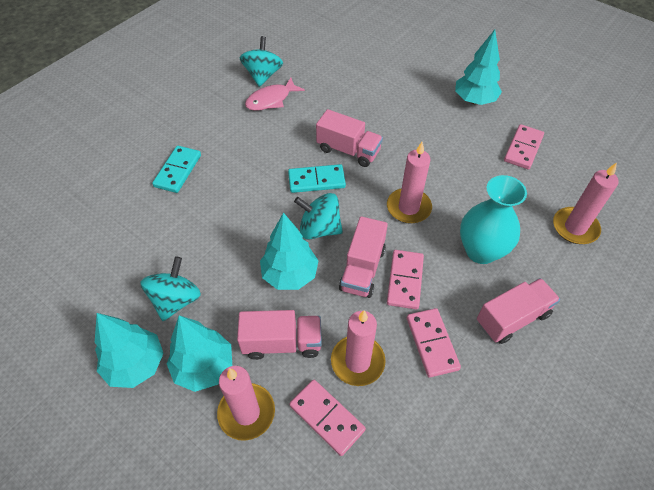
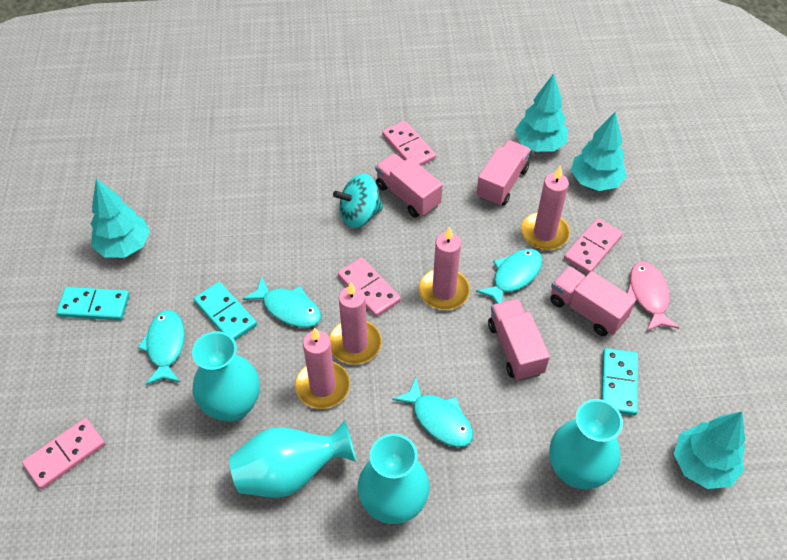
turquoise domino: 2 -> 3
turquoise fish: 0 -> 4
turquoise spinning top: 3 -> 1
turquoise vase: 1 -> 4

